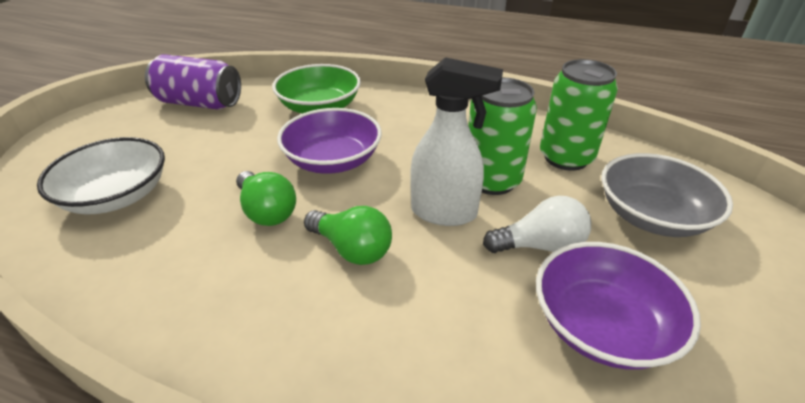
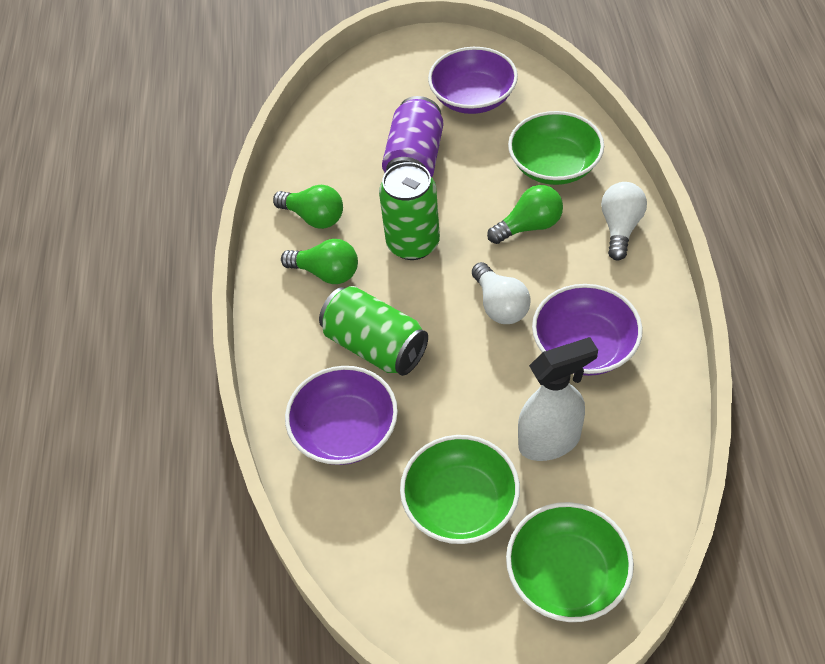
green bowl: 1 -> 3
green light bulb: 2 -> 3
grey bowl: 1 -> 0
purple bowl: 2 -> 3
white bowl: 1 -> 0
white light bulb: 1 -> 2

